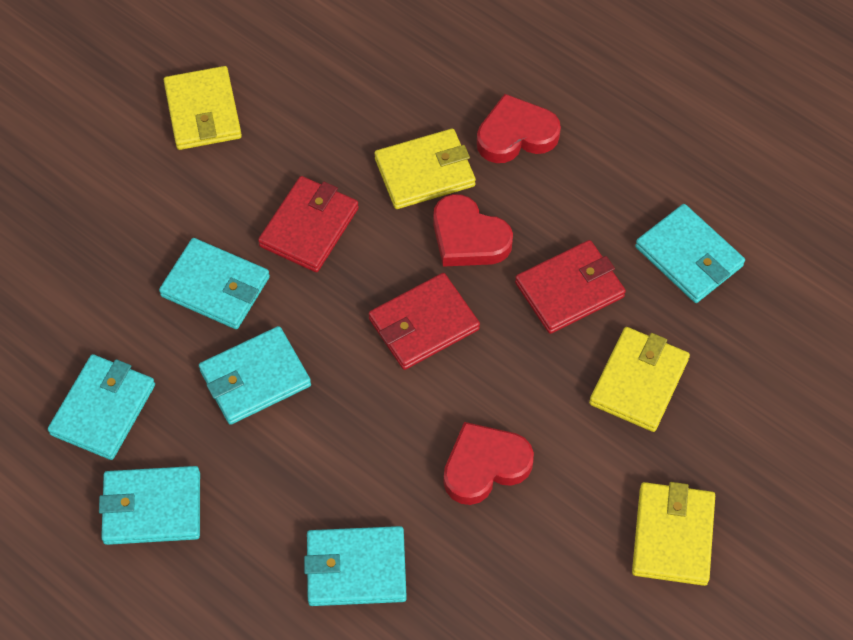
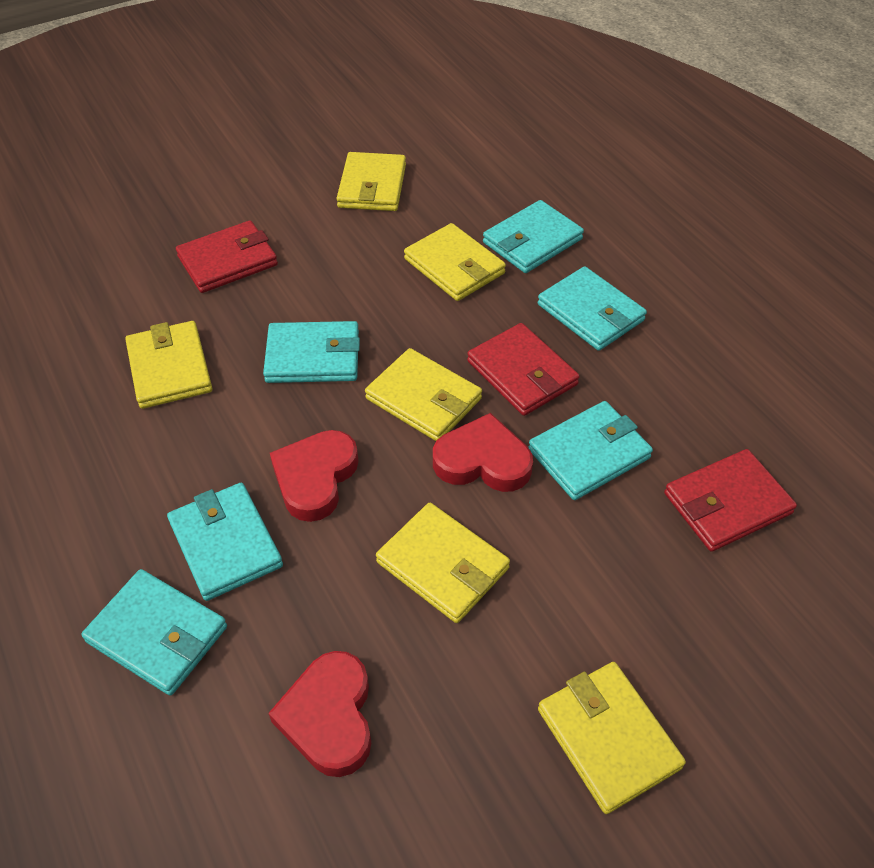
yellow wallet: 4 -> 6

